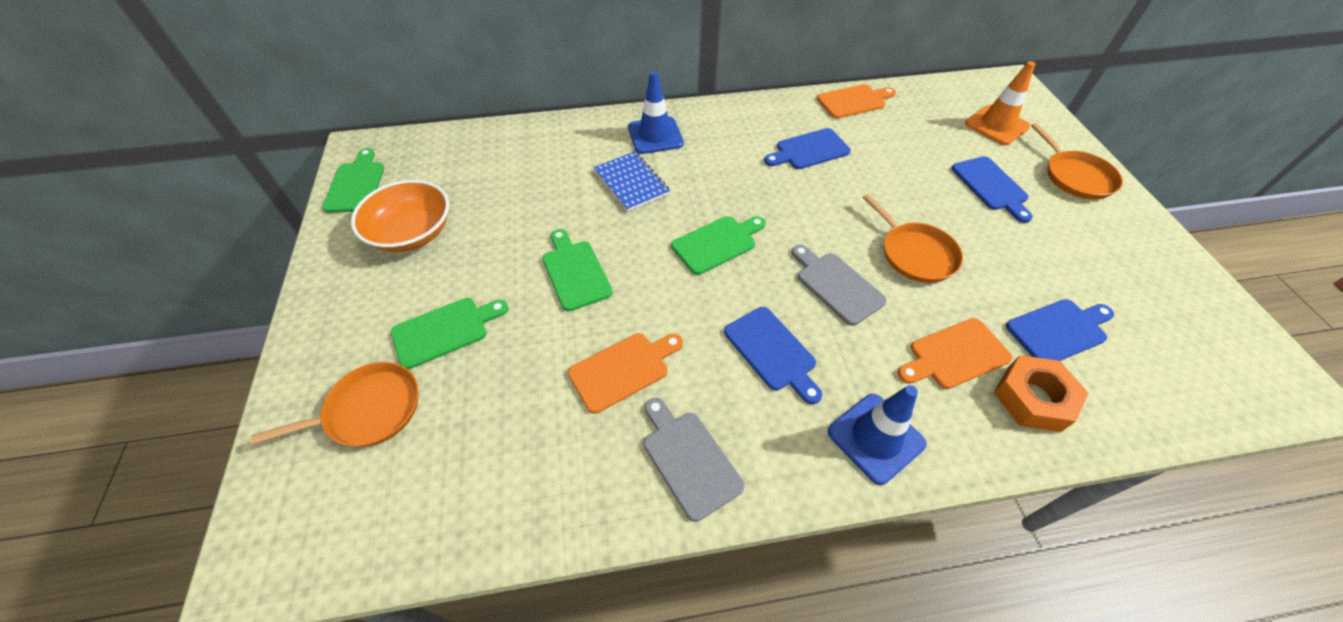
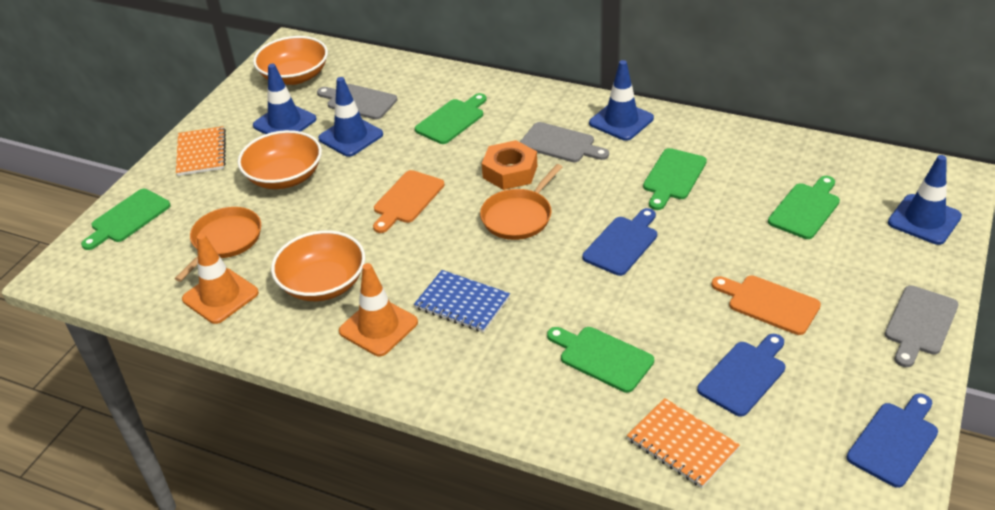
blue cutting board: 4 -> 3
blue traffic cone: 2 -> 4
green cutting board: 4 -> 5
grey cutting board: 2 -> 3
orange bowl: 1 -> 3
orange cutting board: 3 -> 2
orange notebook: 0 -> 2
orange pan: 3 -> 2
orange traffic cone: 1 -> 2

